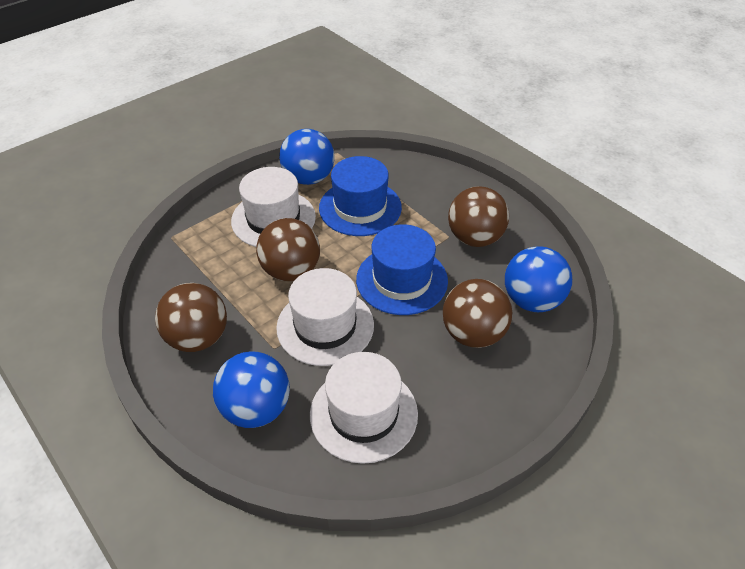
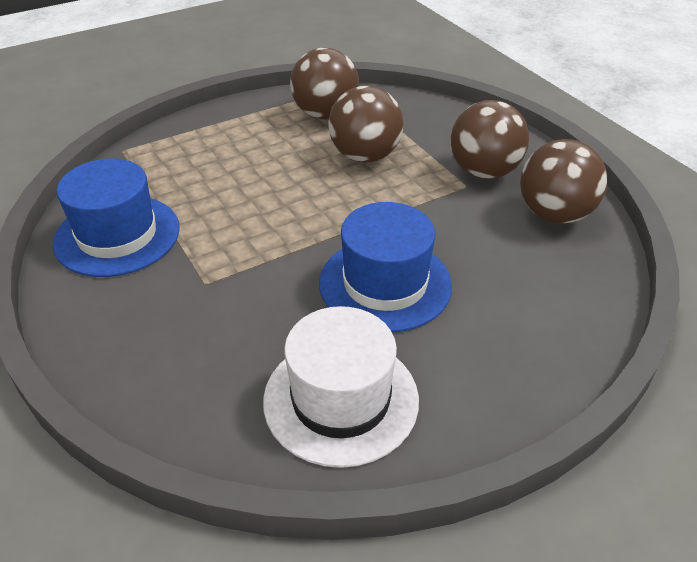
blue ball: 3 -> 0
white hat: 3 -> 1

